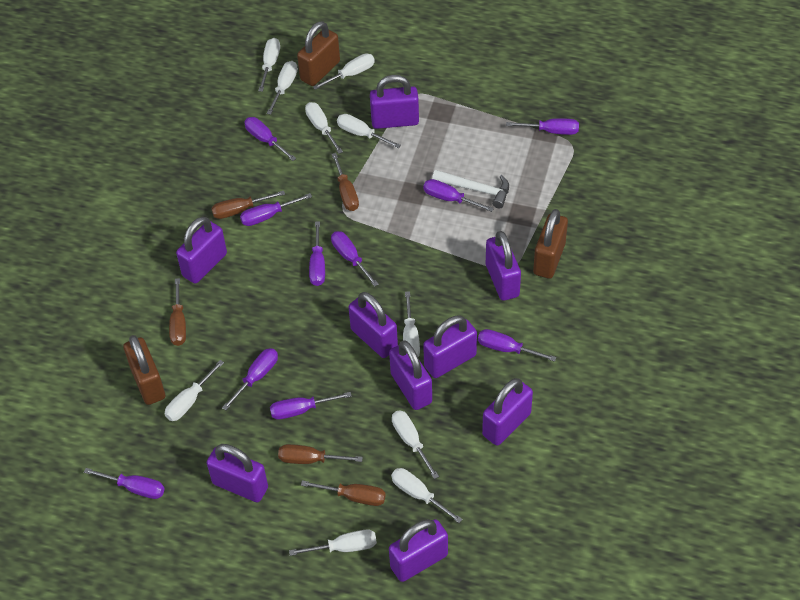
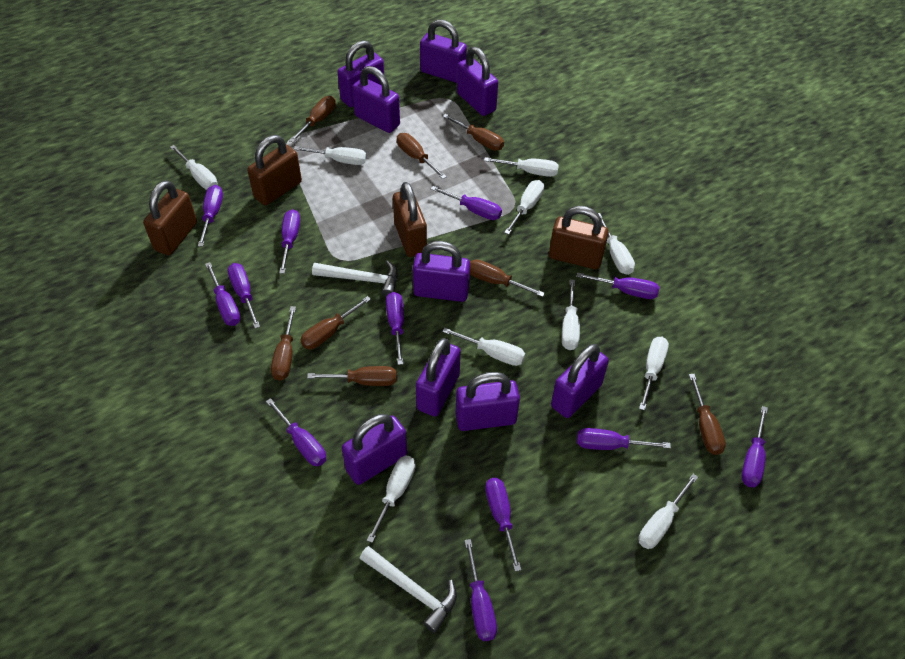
brown padlock: 3 -> 4
brown screwdriver: 5 -> 8
purple screwdriver: 10 -> 12
white hammer: 1 -> 2

